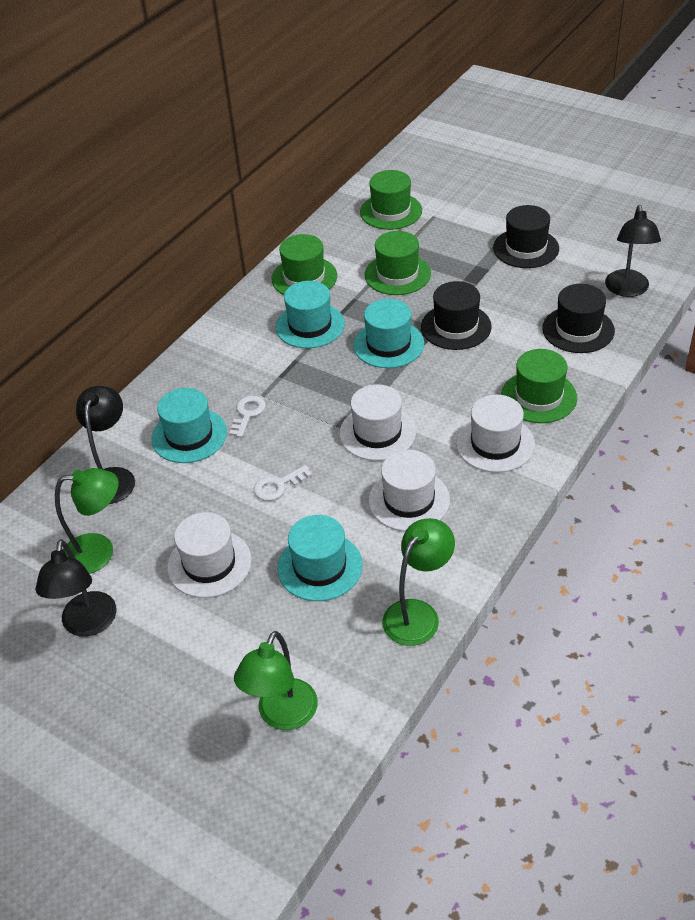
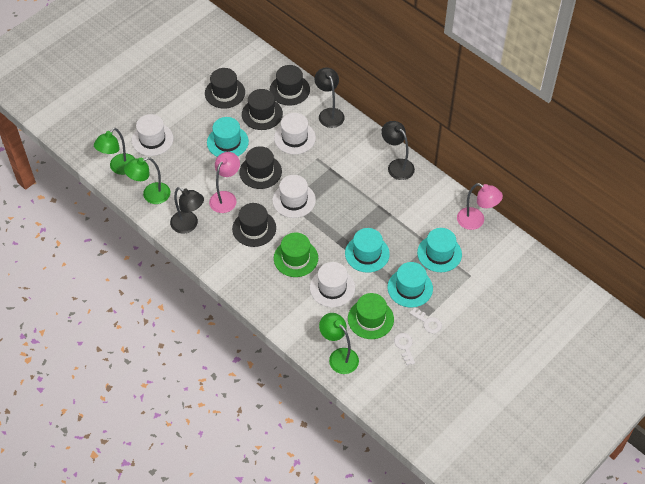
black hat: 3 -> 5
green hat: 4 -> 2
pink lamp: 0 -> 2

